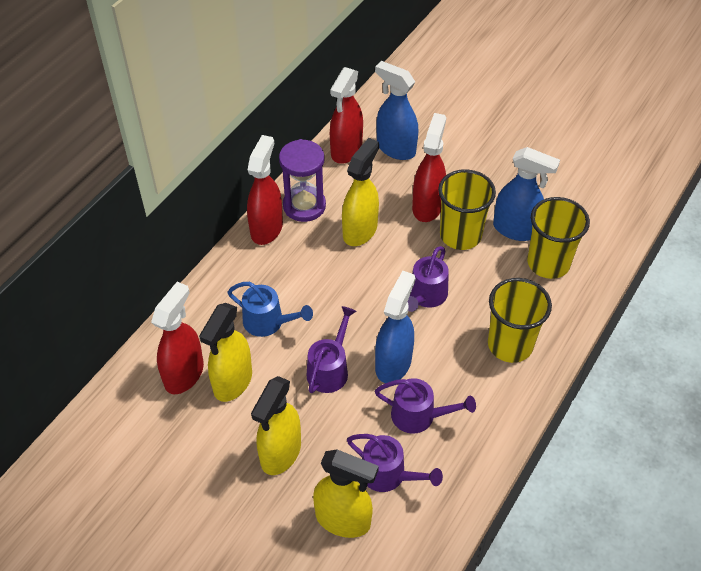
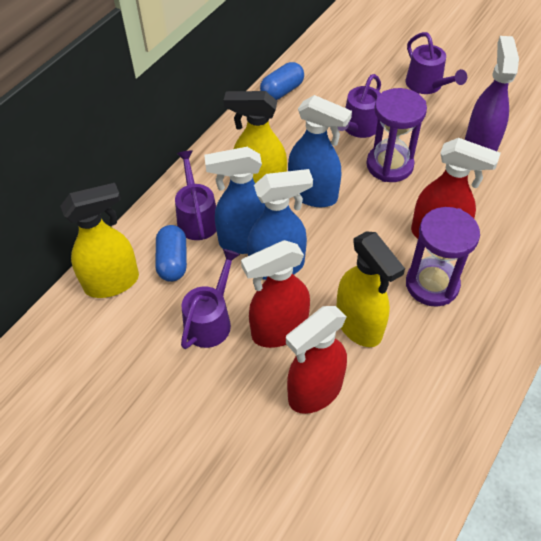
blue capsule: 0 -> 2
blue watering can: 1 -> 0
purple hourglass: 1 -> 2
purple spray bottle: 0 -> 1
red spray bottle: 4 -> 3
yellow cup: 3 -> 0
yellow spray bottle: 4 -> 3

